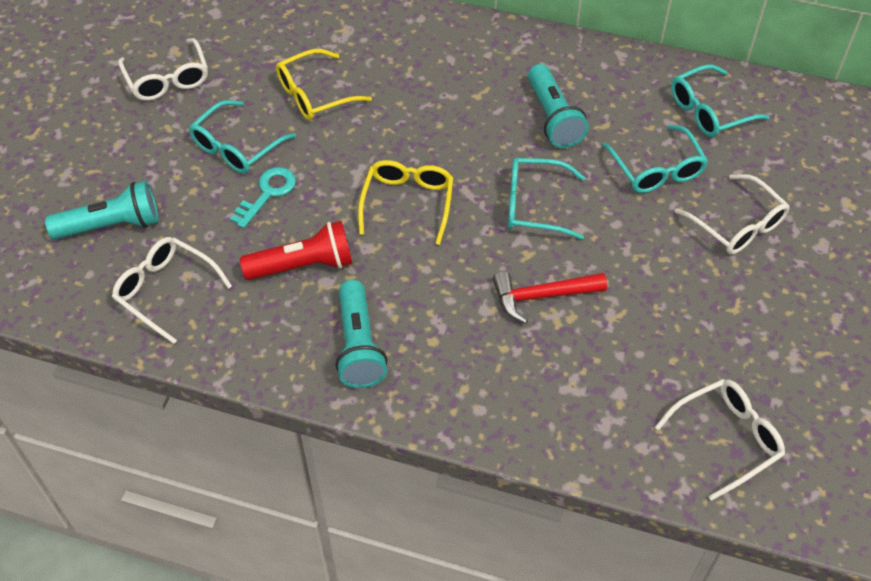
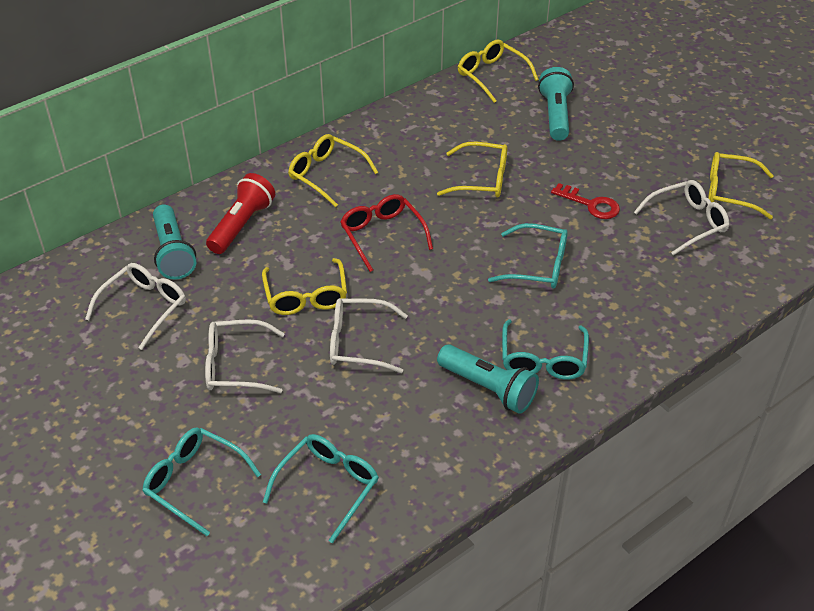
red glasses: 0 -> 1
red hammer: 1 -> 0
red key: 0 -> 1
turquoise key: 1 -> 0
yellow glasses: 2 -> 5

